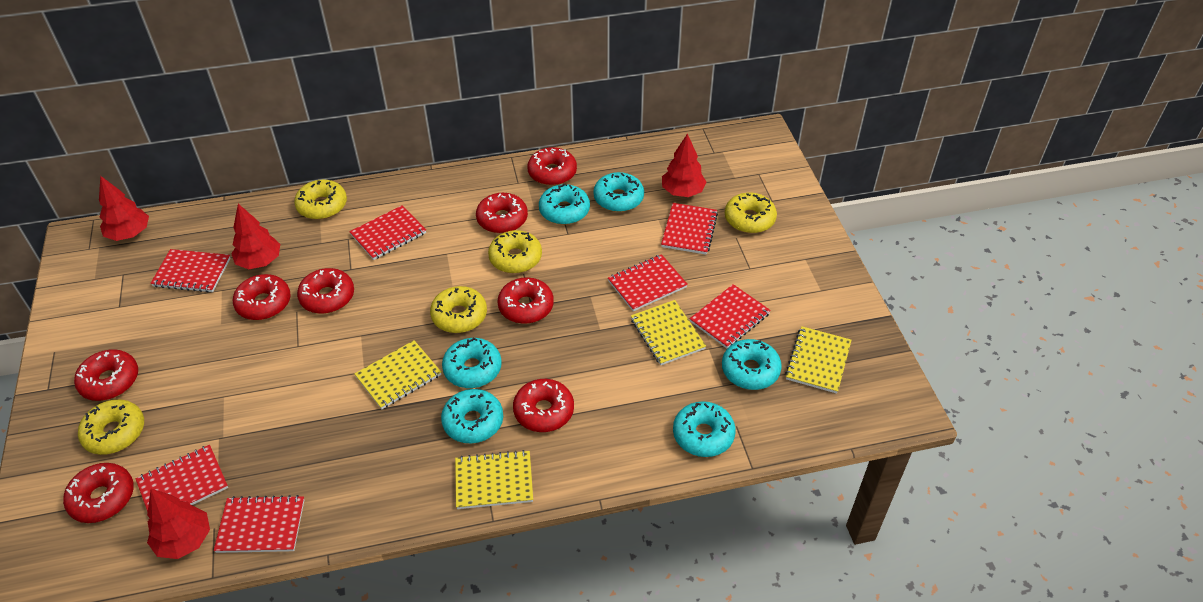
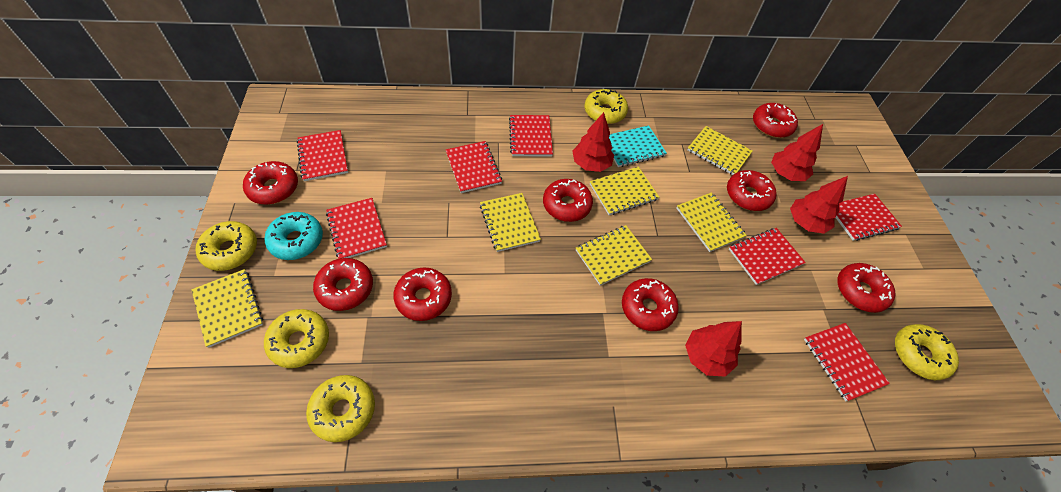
turquoise donut: 6 -> 1
turquoise notebook: 0 -> 1
yellow notebook: 4 -> 6

